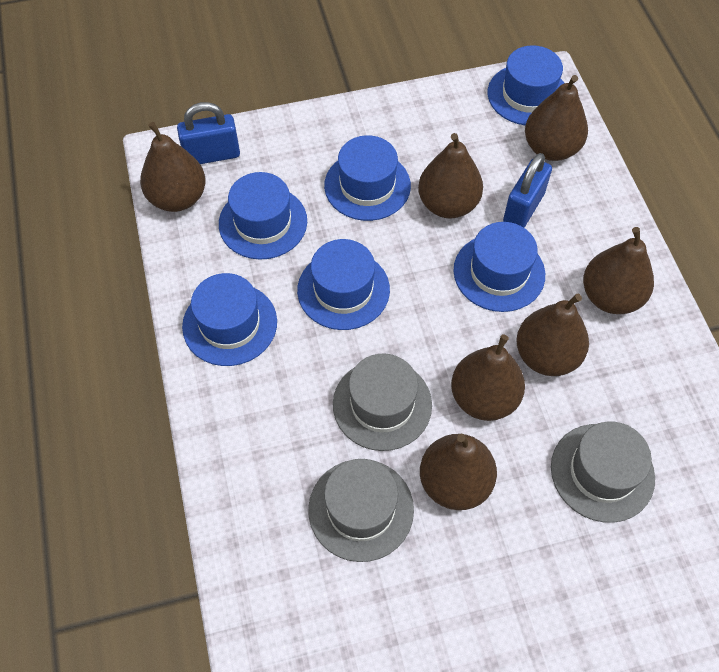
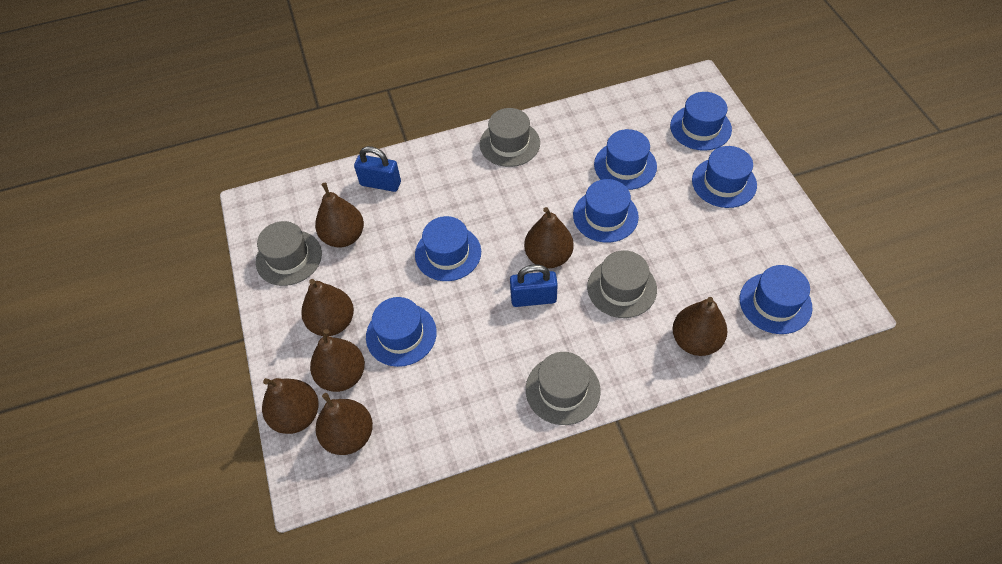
blue hat: 6 -> 7
grey hat: 3 -> 4

